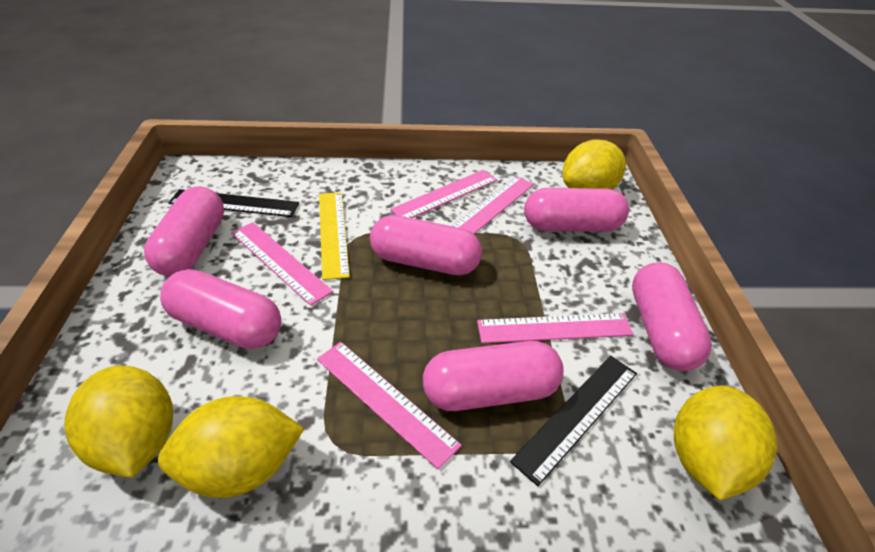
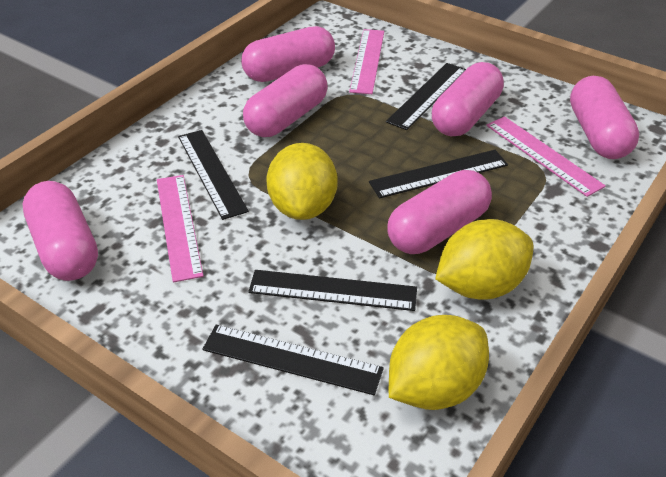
black ruler: 2 -> 5
pink ruler: 5 -> 3
yellow lemon: 4 -> 3
yellow ruler: 1 -> 0

